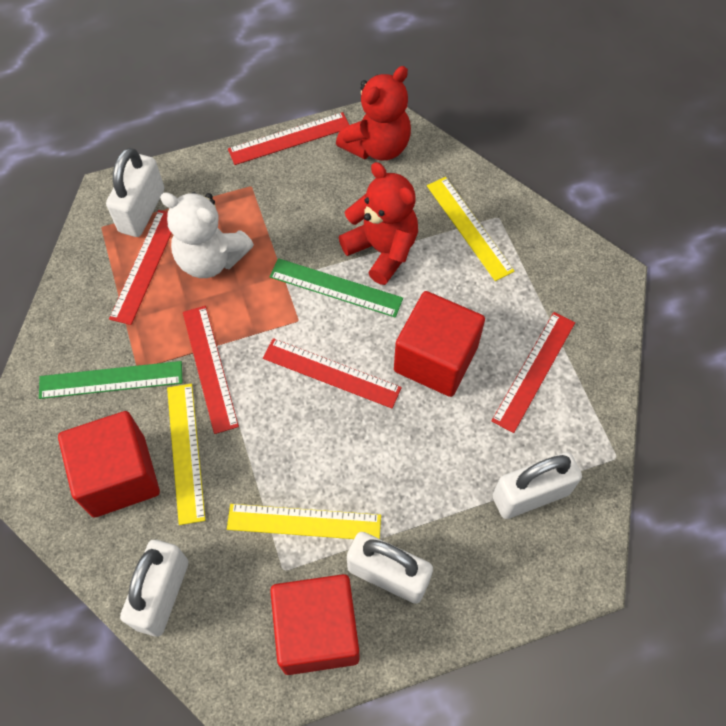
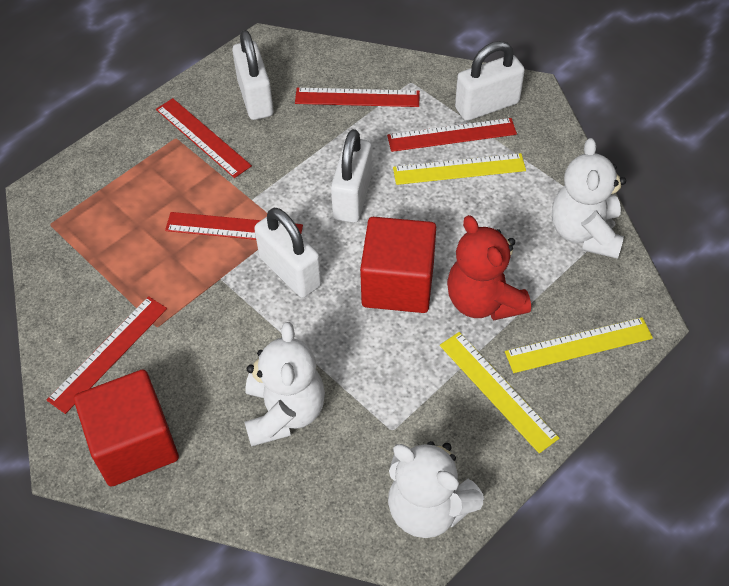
green ruler: 2 -> 0
red cube: 3 -> 2
red teddy bear: 2 -> 1
white teddy bear: 1 -> 3

